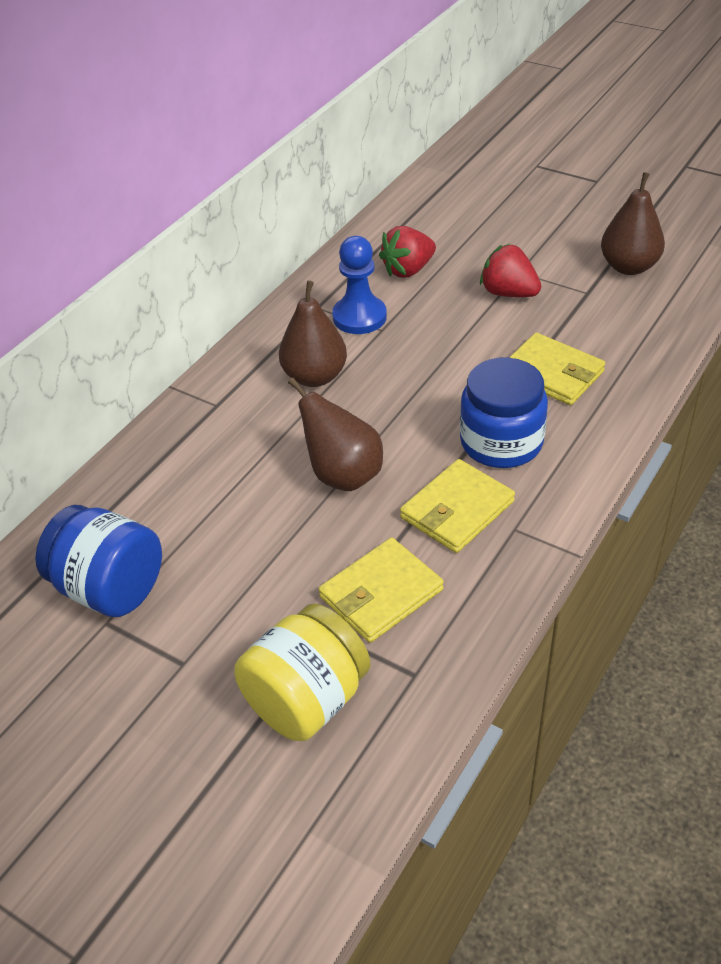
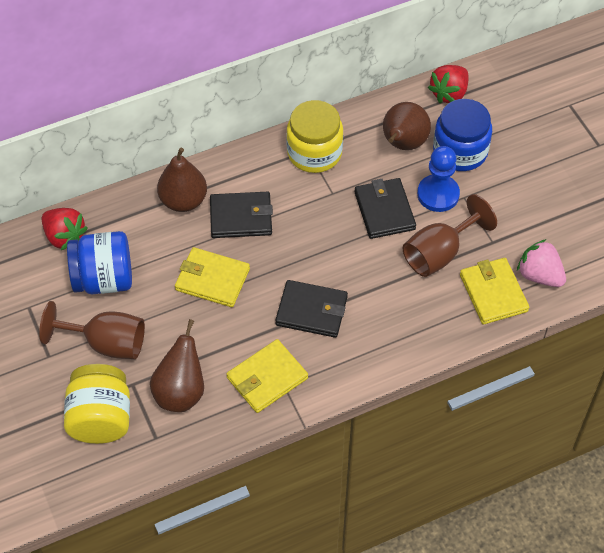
black wallet: 0 -> 3
brown goblet: 0 -> 2
pink strawberry: 0 -> 1
yellow jar: 1 -> 2

